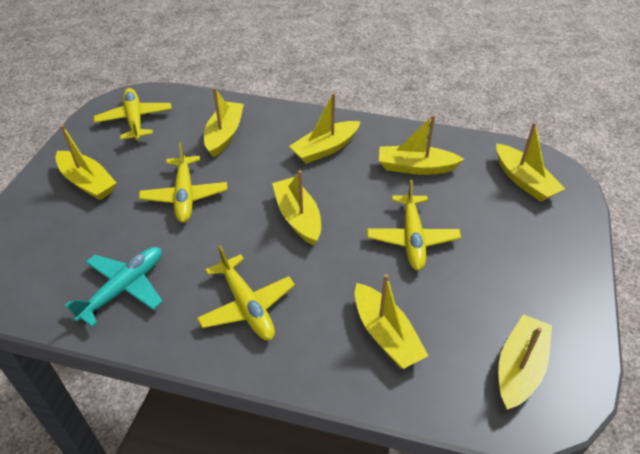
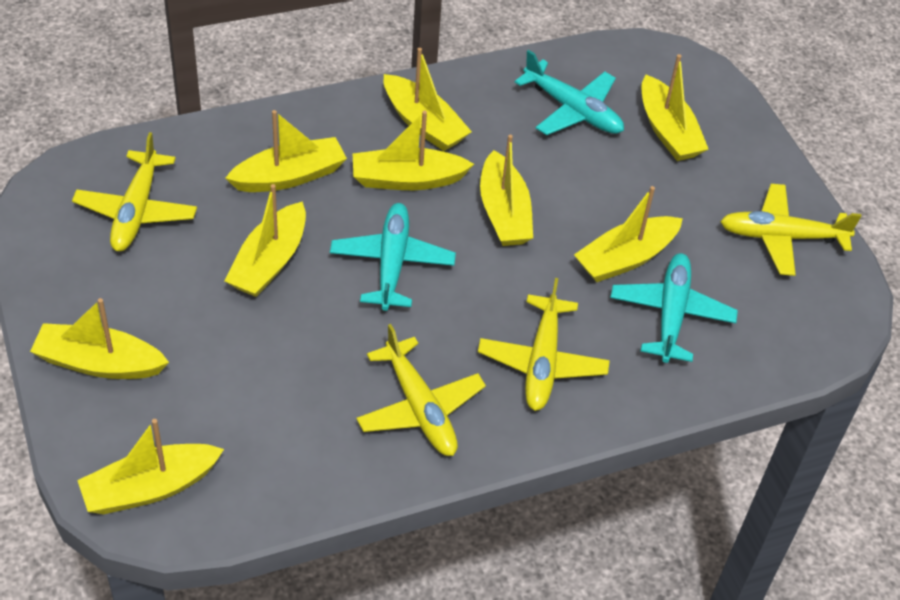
turquoise plane: 1 -> 3
yellow boat: 8 -> 9

